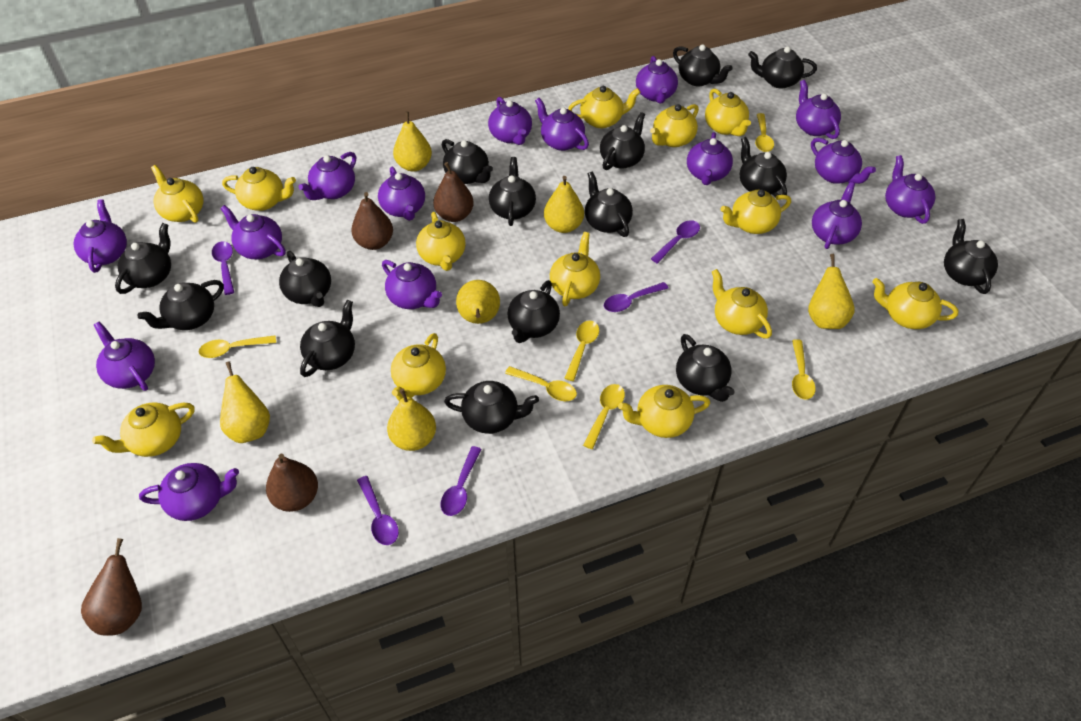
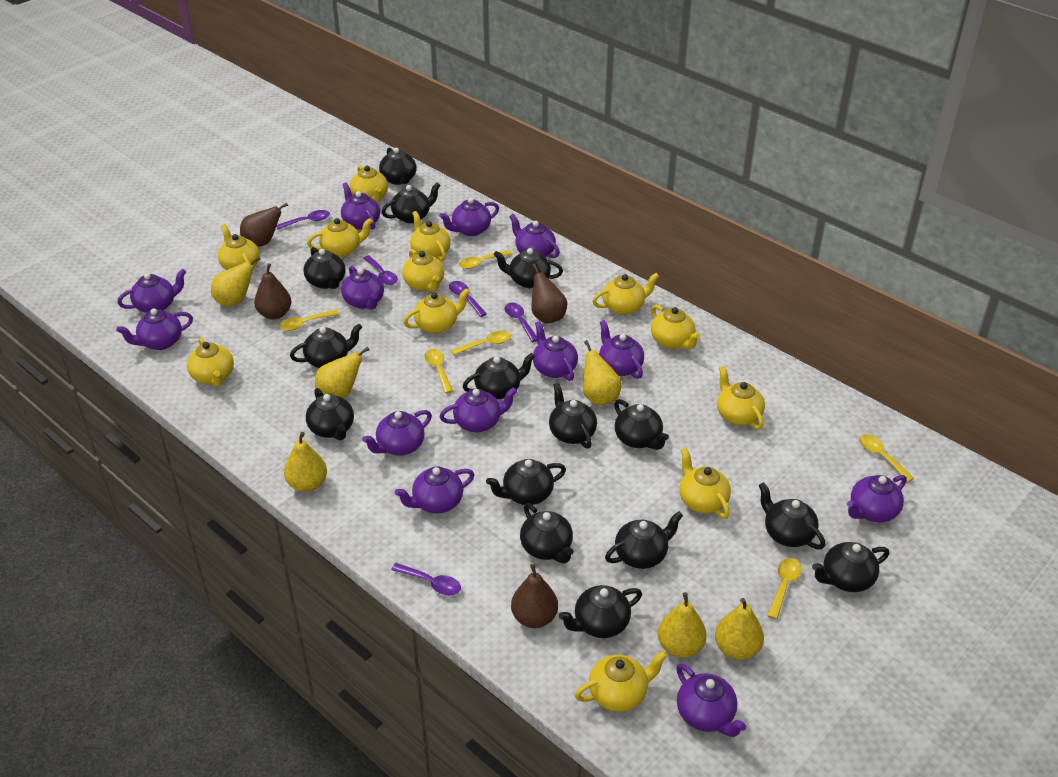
purple teapot: 15 -> 13
yellow teapot: 13 -> 12

